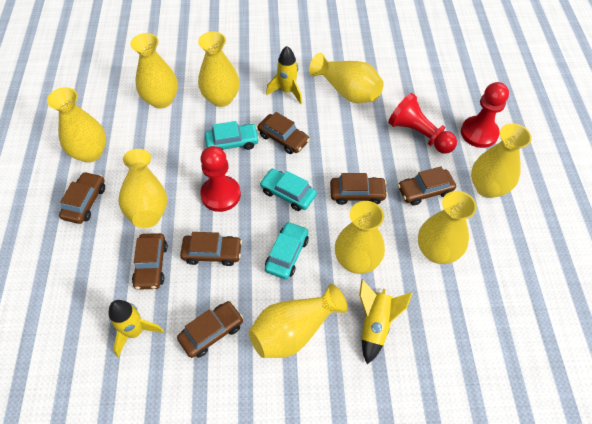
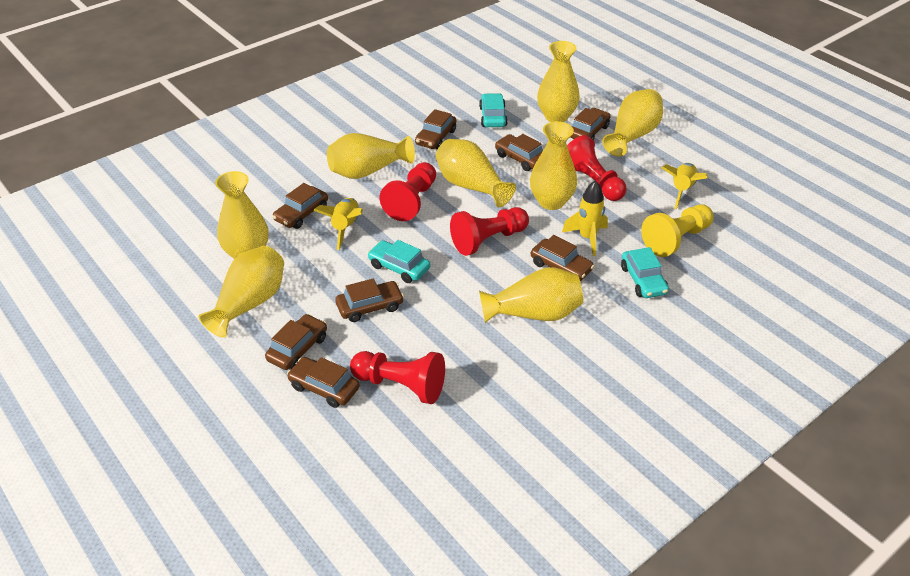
brown car: 7 -> 8
red pawn: 3 -> 4
yellow pawn: 0 -> 1
yellow vase: 9 -> 8

